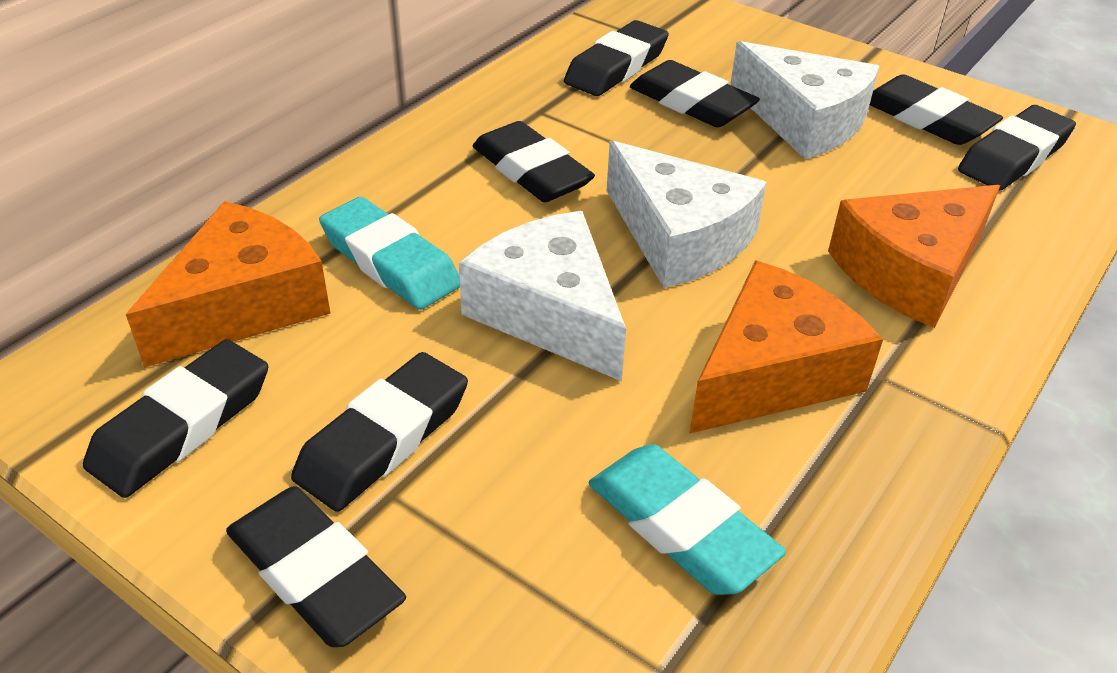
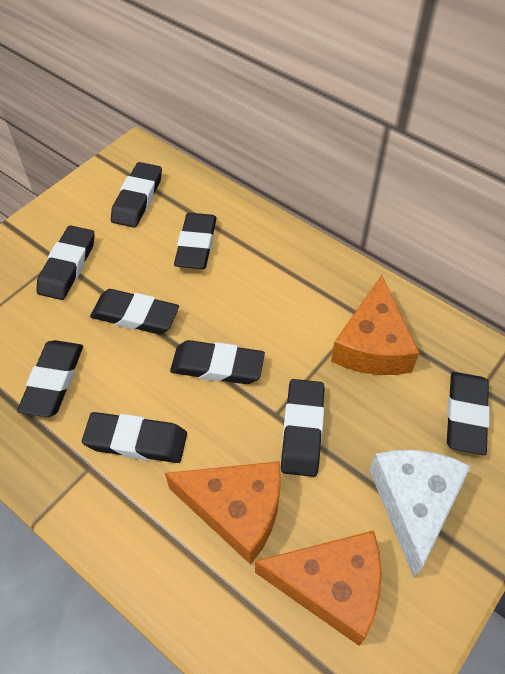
black eraser: 8 -> 9
turquoise eraser: 2 -> 0
white cheese: 3 -> 1

